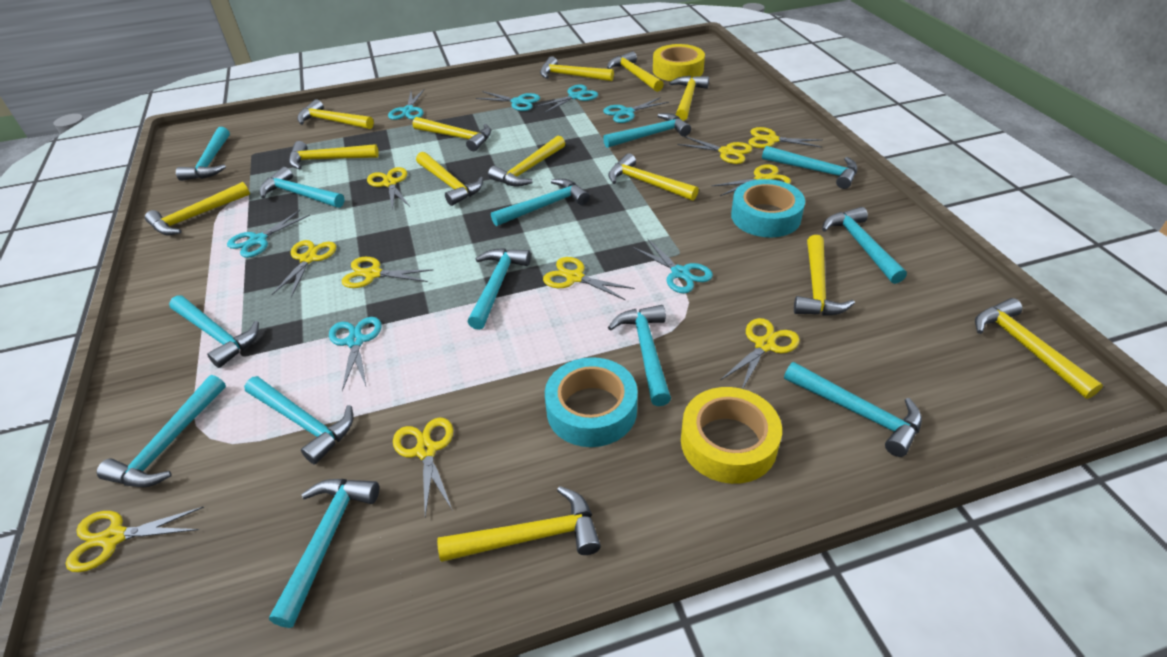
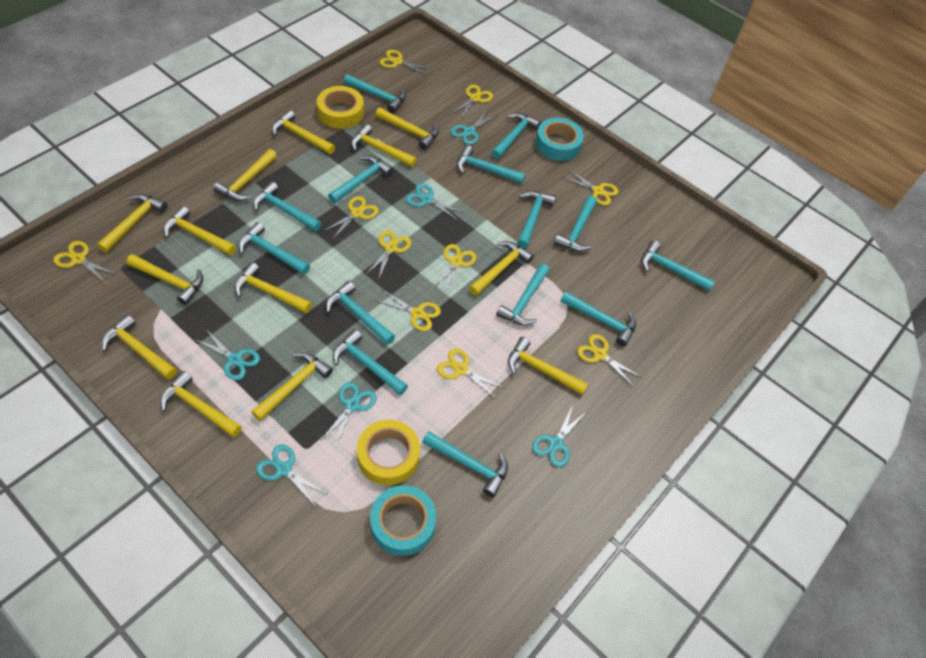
turquoise hammer: 13 -> 14
turquoise scissors: 7 -> 6

